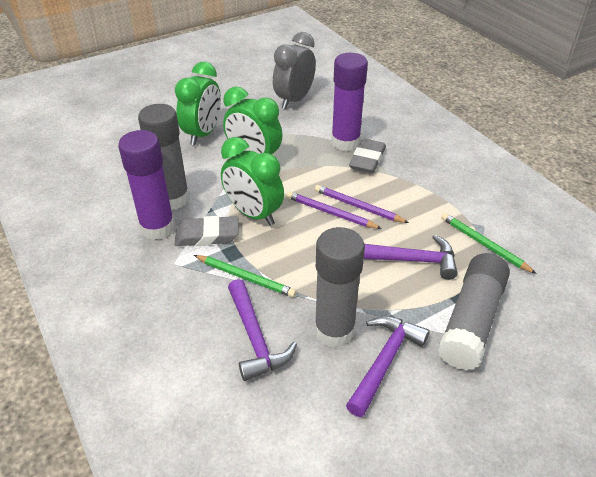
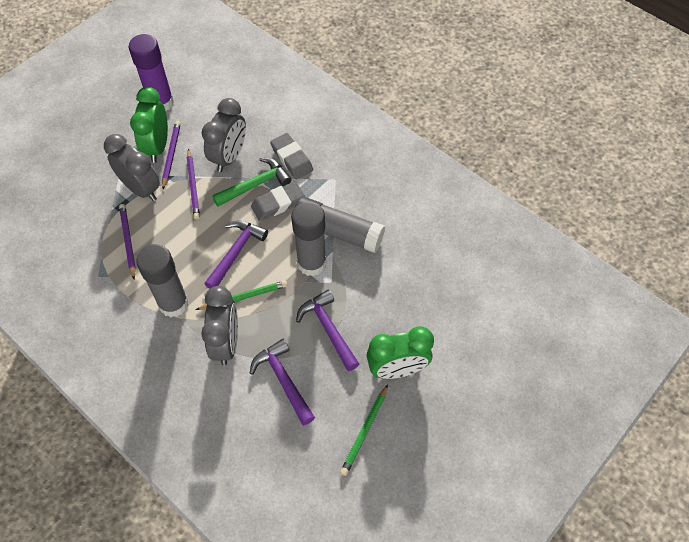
green clock: 3 -> 2
green hammer: 0 -> 1
grey clock: 1 -> 3
purple glue stick: 2 -> 1
purple pencil: 2 -> 3

